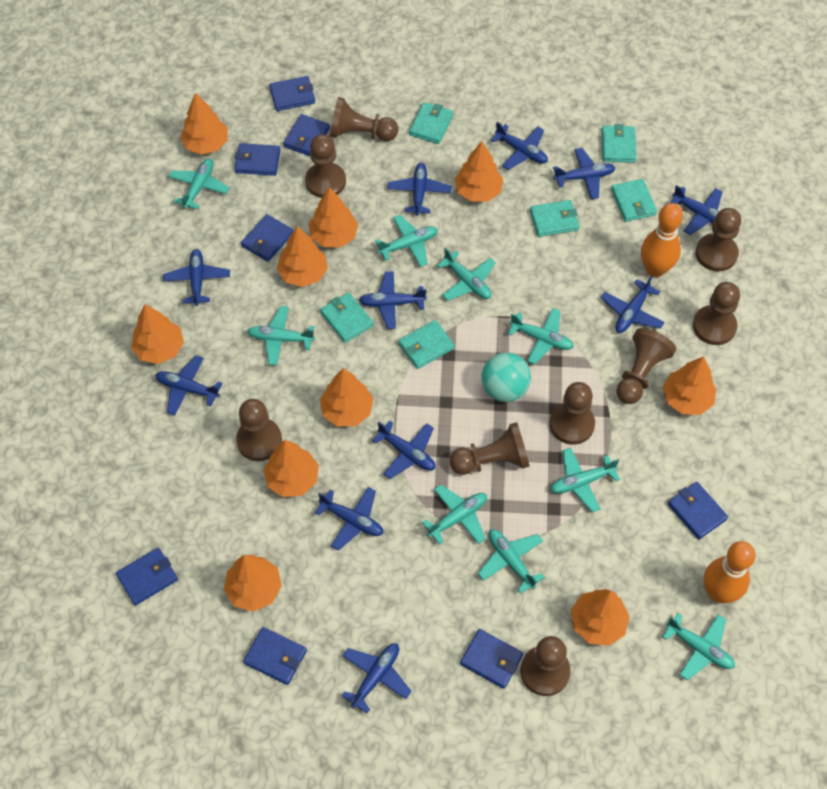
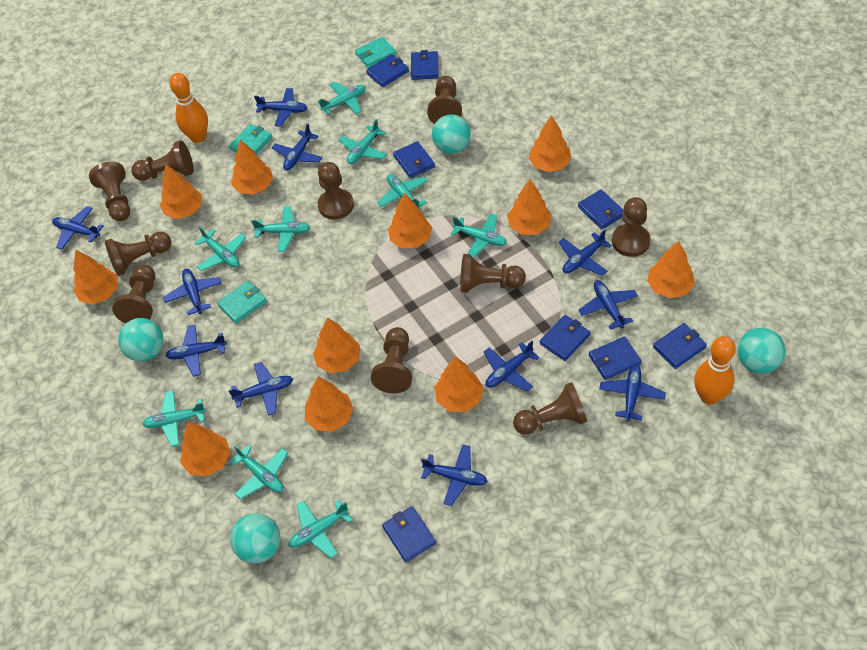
brown pawn: 9 -> 10
orange tree: 10 -> 11
turquoise ball: 1 -> 4
turquoise wallet: 6 -> 3

